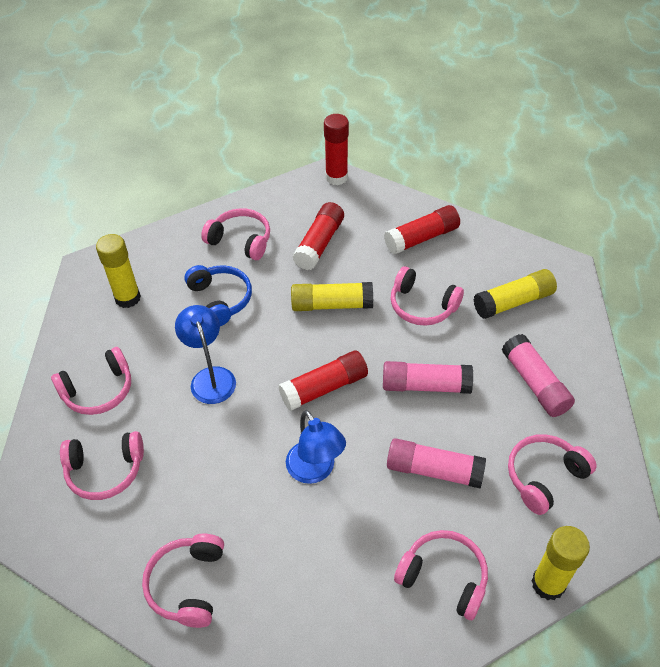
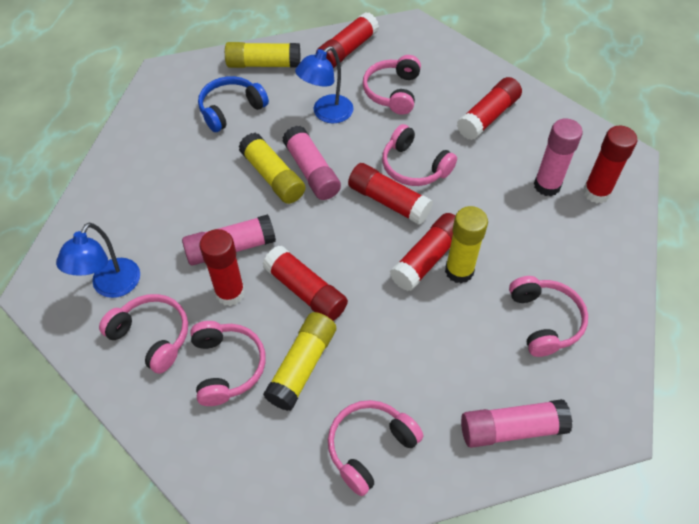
pink glue stick: 3 -> 4
pink headphones: 7 -> 6
red glue stick: 4 -> 7

